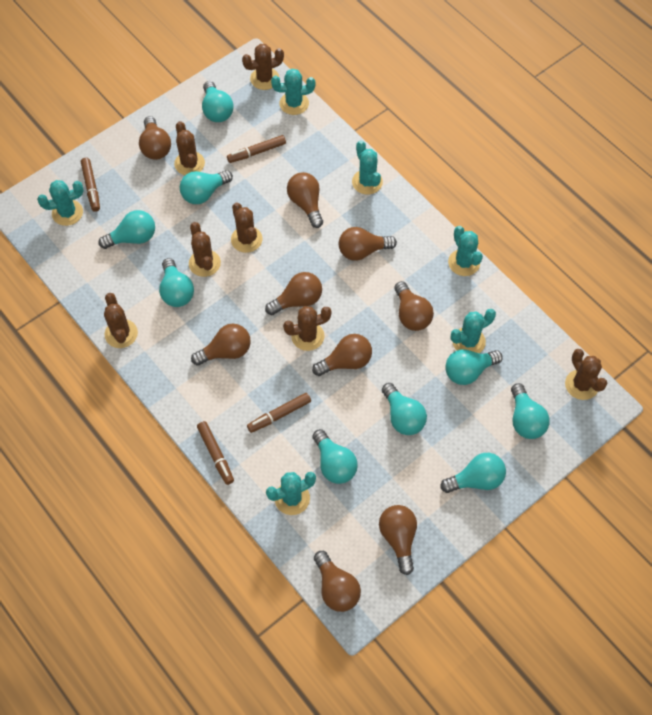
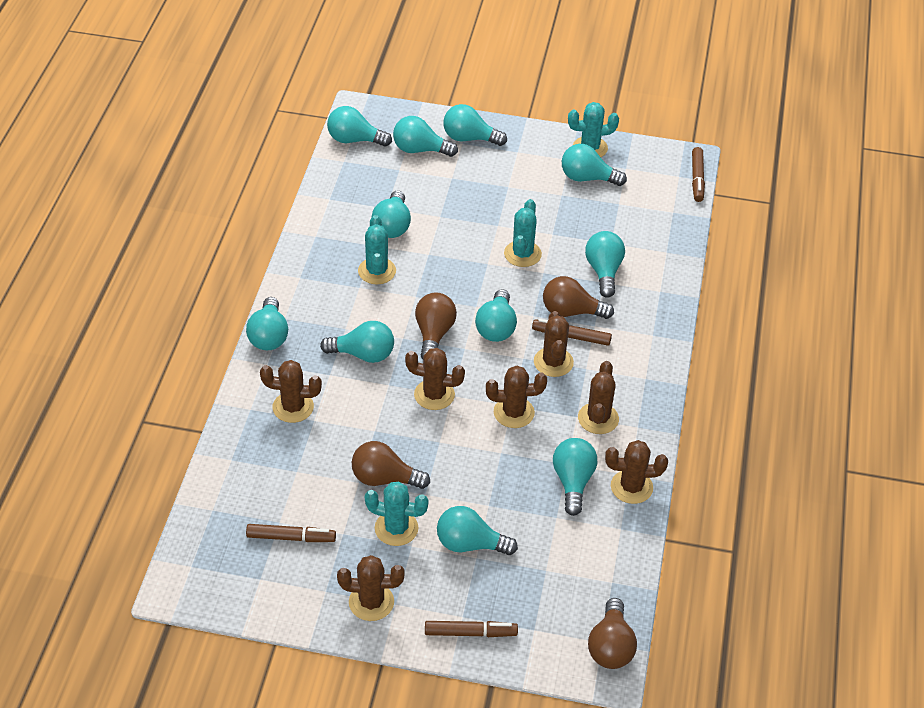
brown light bulb: 9 -> 4
turquoise cactus: 6 -> 4
turquoise light bulb: 9 -> 11

